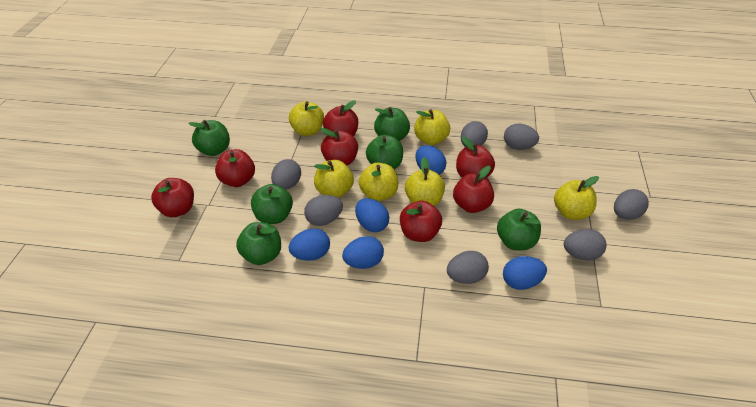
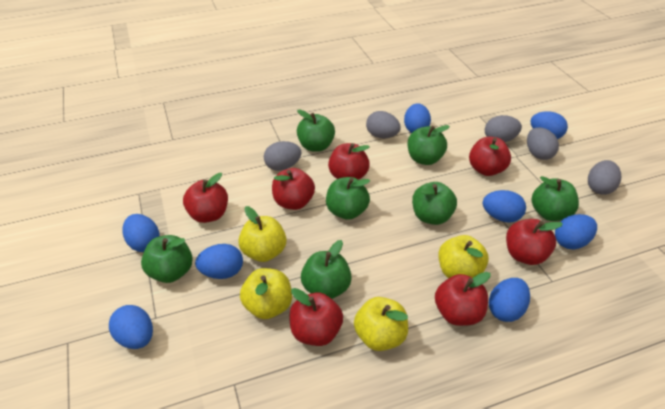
blue egg: 5 -> 8
green apple: 6 -> 7
grey egg: 7 -> 5
yellow apple: 6 -> 4

